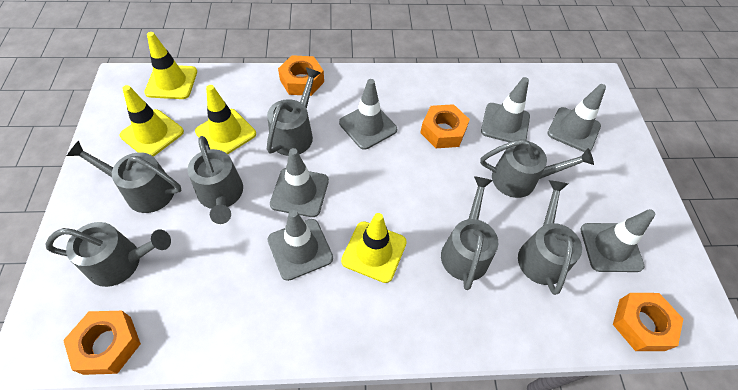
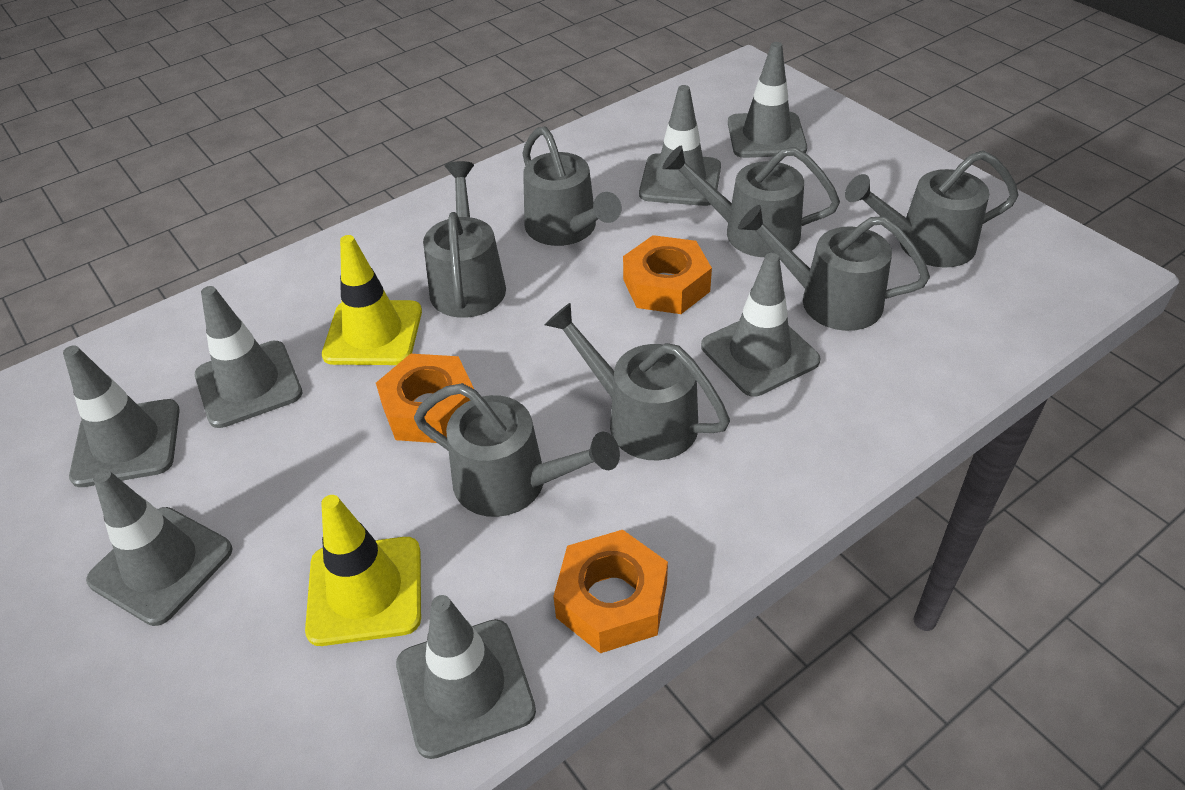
grey traffic cone: 6 -> 7
orange nut: 4 -> 3
yellow traffic cone: 4 -> 2

